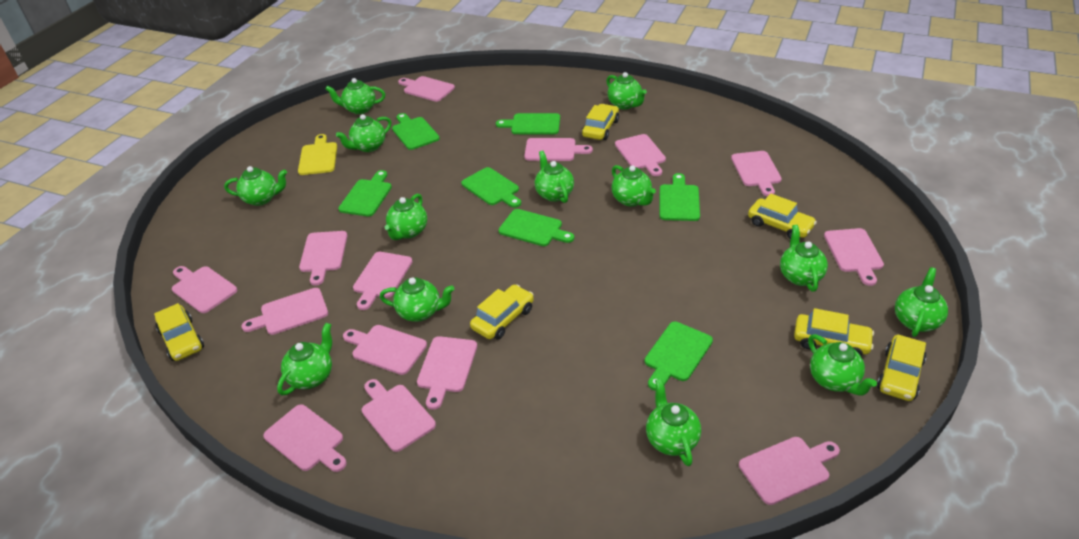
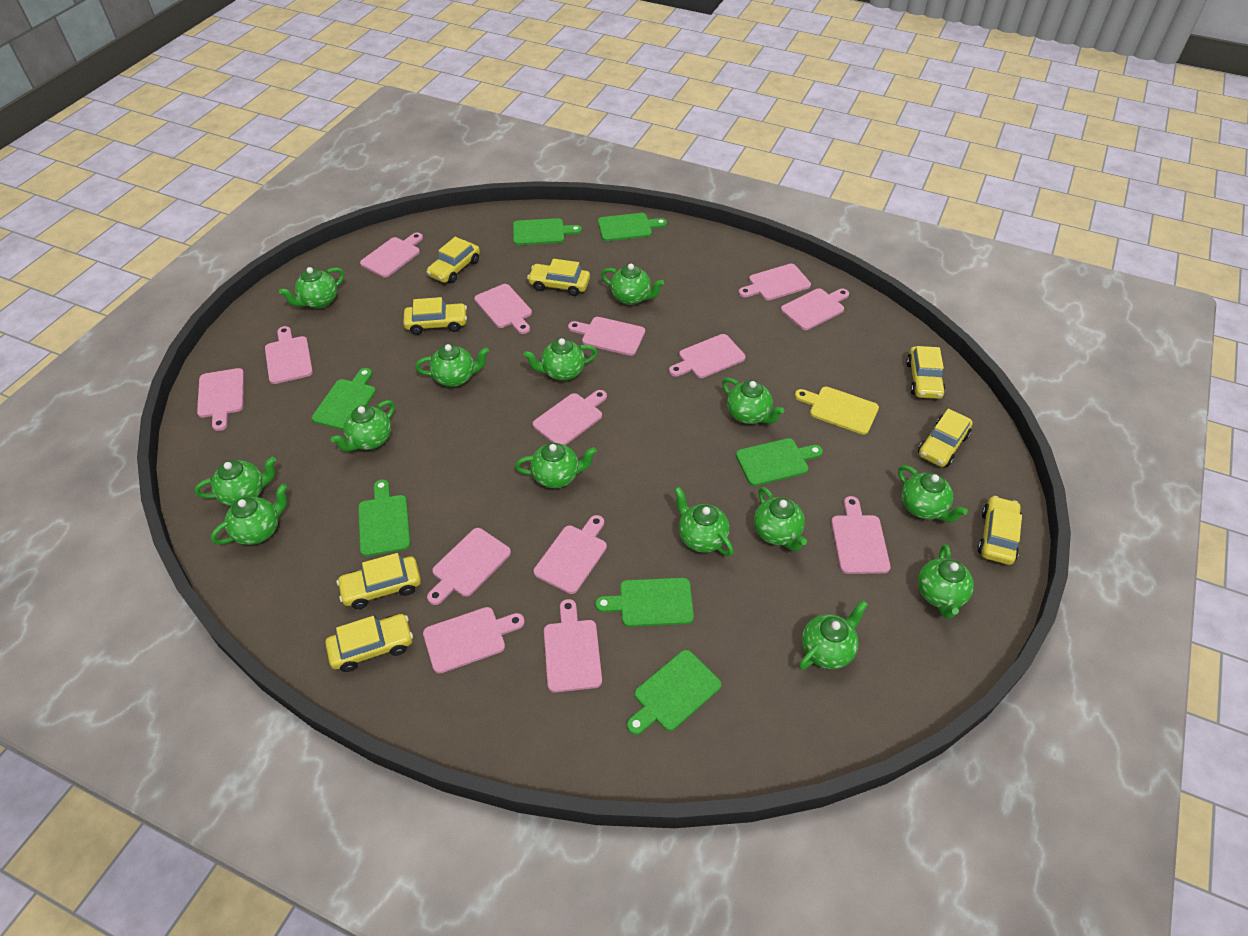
green teapot: 13 -> 14
yellow car: 6 -> 8

